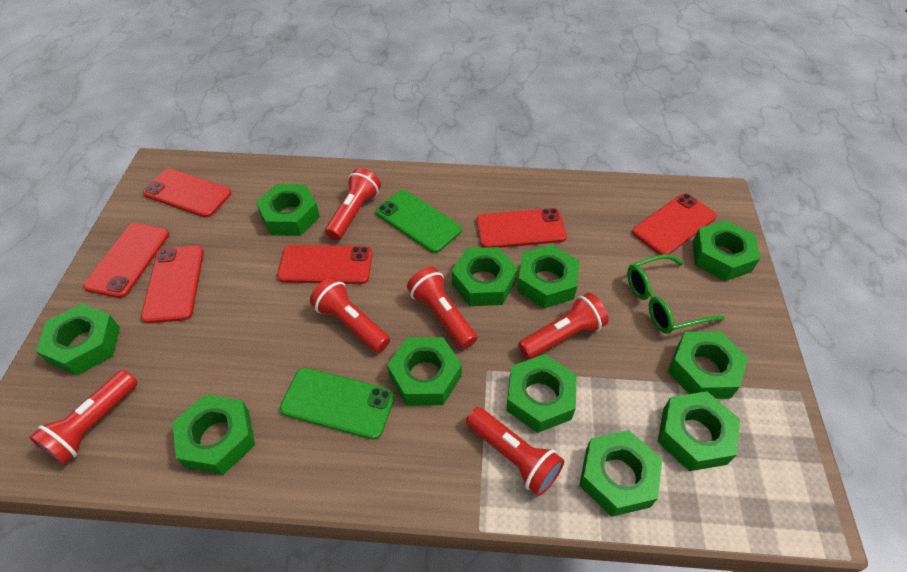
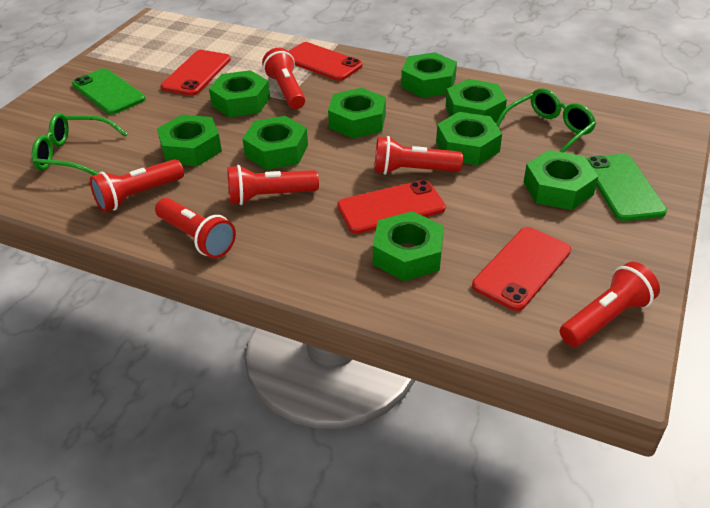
green glasses: 1 -> 2
green nut: 11 -> 9
red phone: 6 -> 4

